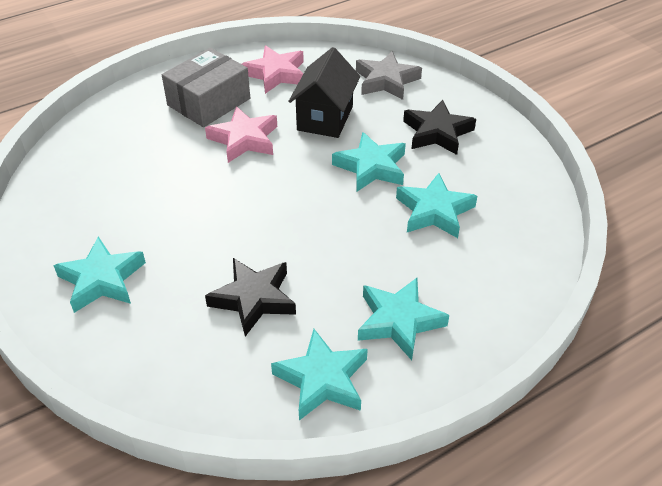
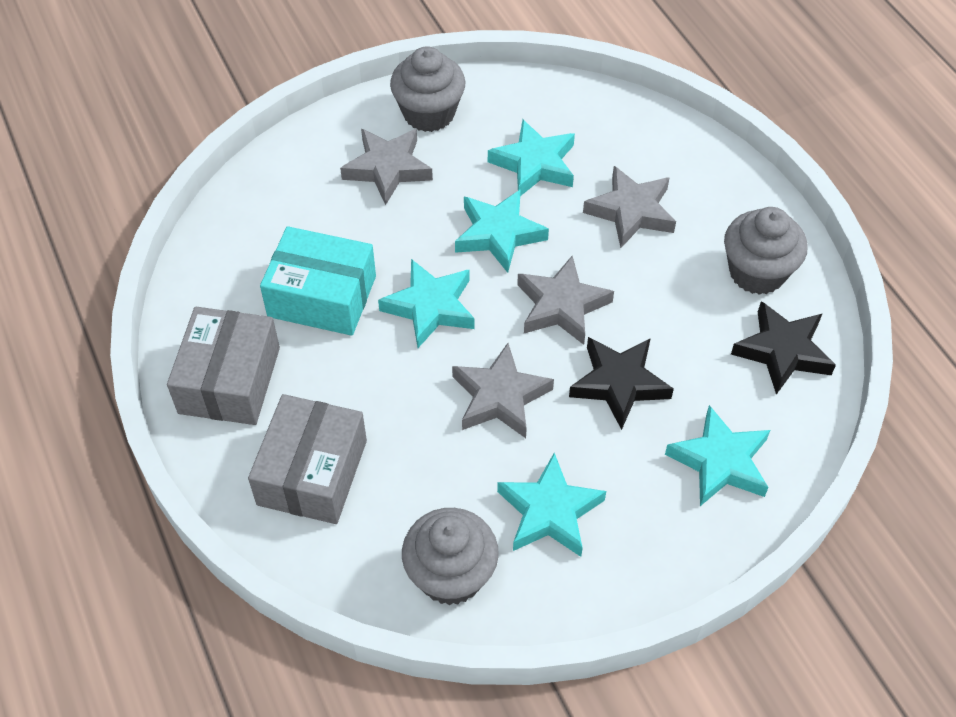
black house: 1 -> 0
grey box: 1 -> 2
grey cupcake: 0 -> 3
grey star: 1 -> 4
pink star: 2 -> 0
turquoise box: 0 -> 1

